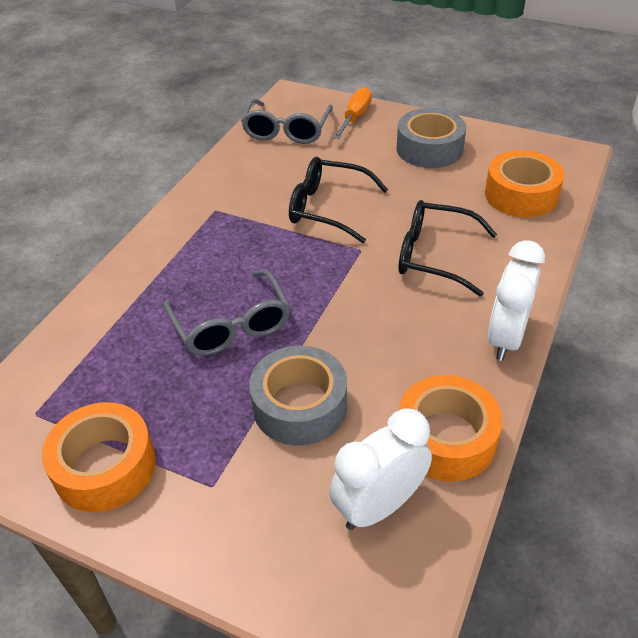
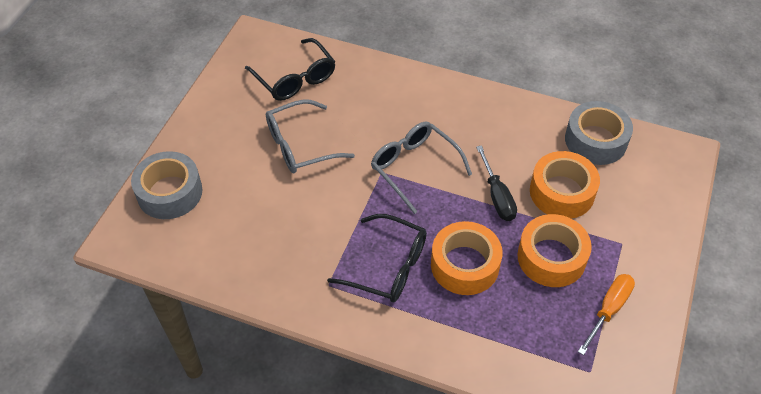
black screwdriver: 0 -> 1
white clock: 2 -> 0

